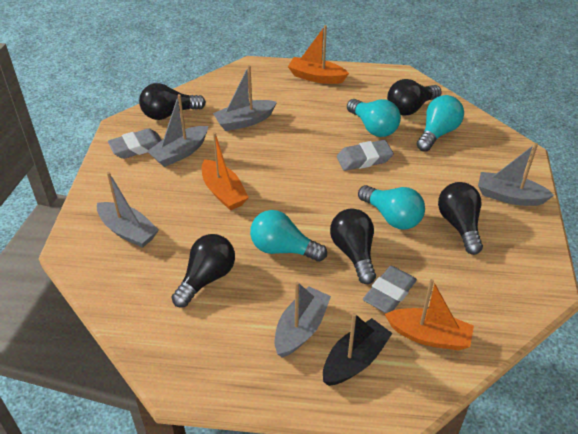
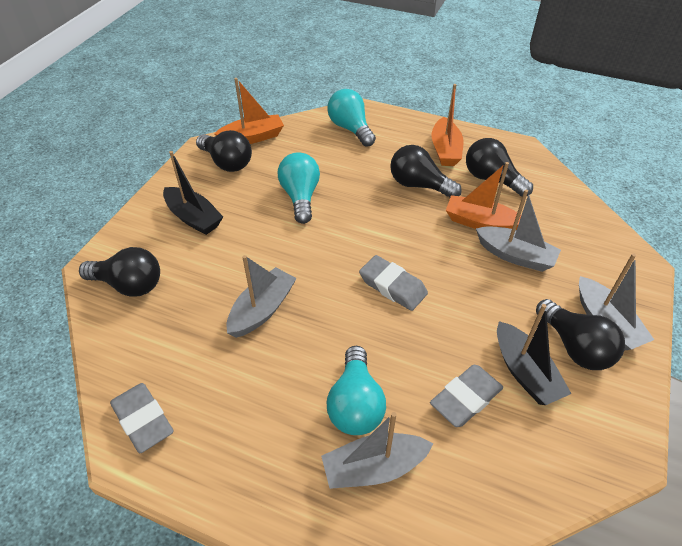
black boat: 1 -> 2
grey boat: 5 -> 4
turquoise light bulb: 4 -> 3

